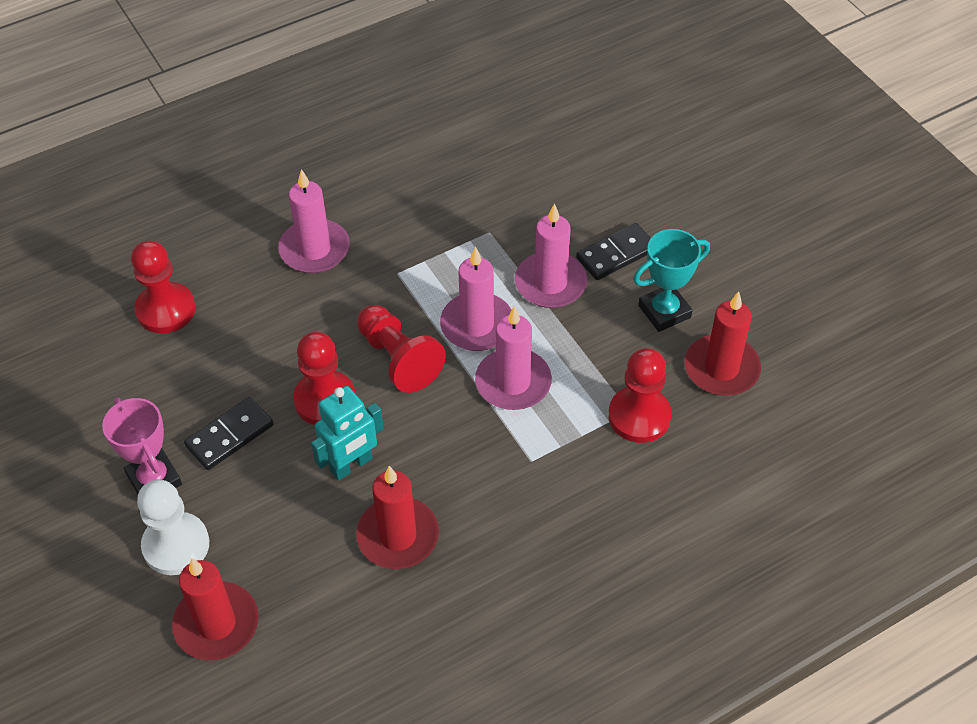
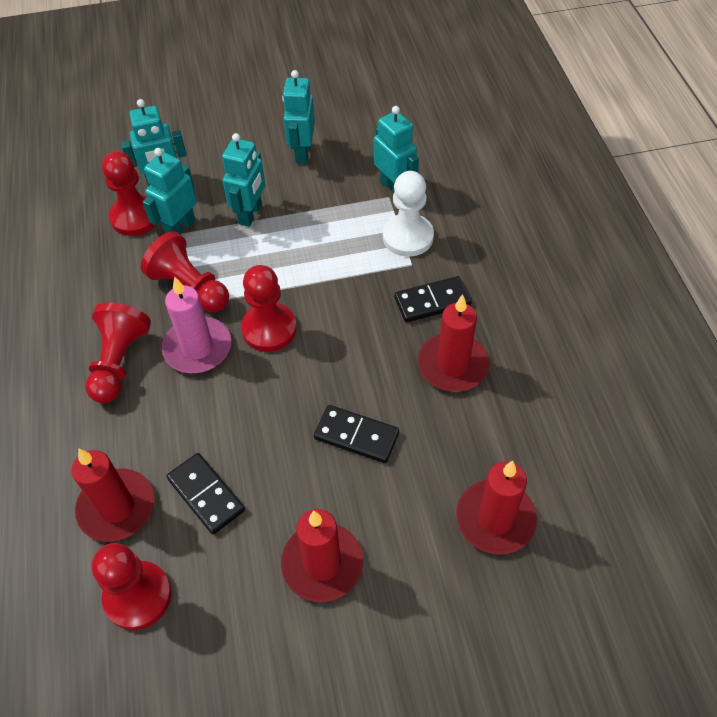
black domino: 2 -> 3
pink candle: 4 -> 1
pink trophy: 1 -> 0
red candle: 3 -> 4
red pawn: 4 -> 5
turquoise robot: 1 -> 5
turquoise trophy: 1 -> 0

